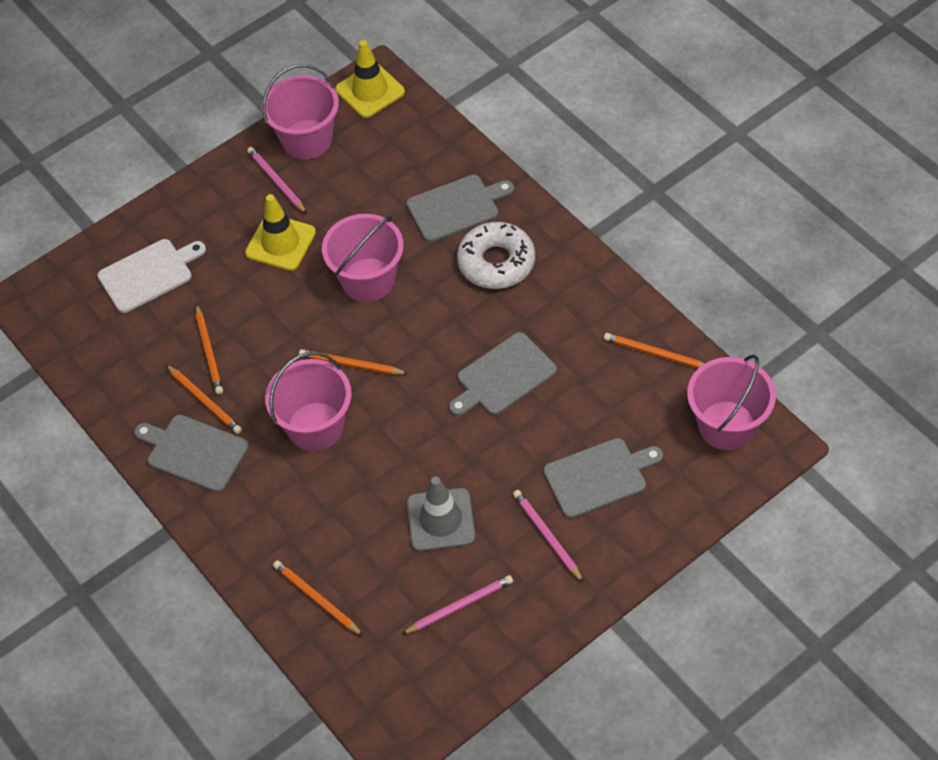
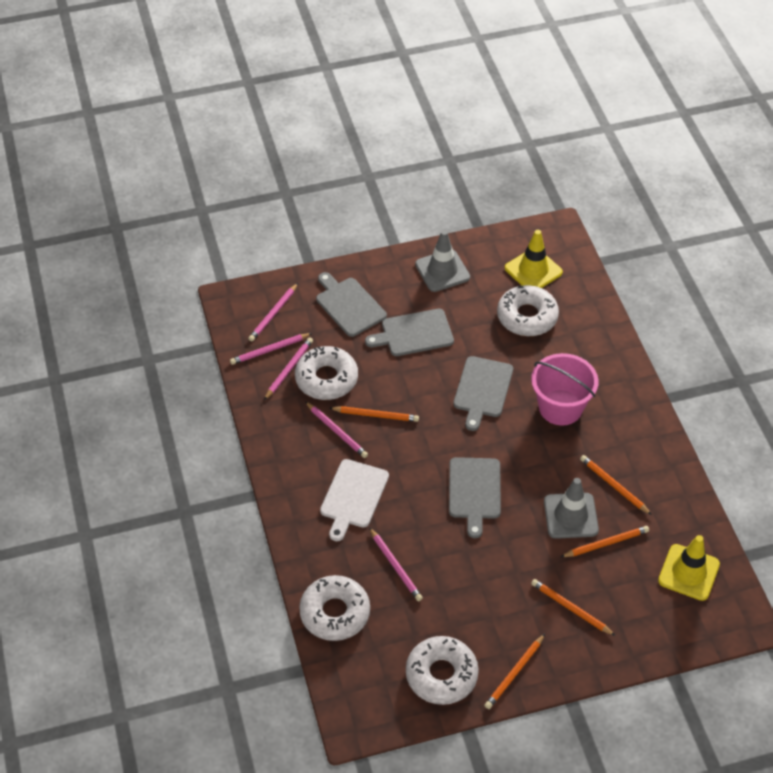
grey traffic cone: 1 -> 2
pink bucket: 4 -> 1
pink pencil: 3 -> 5
white donut: 1 -> 4

